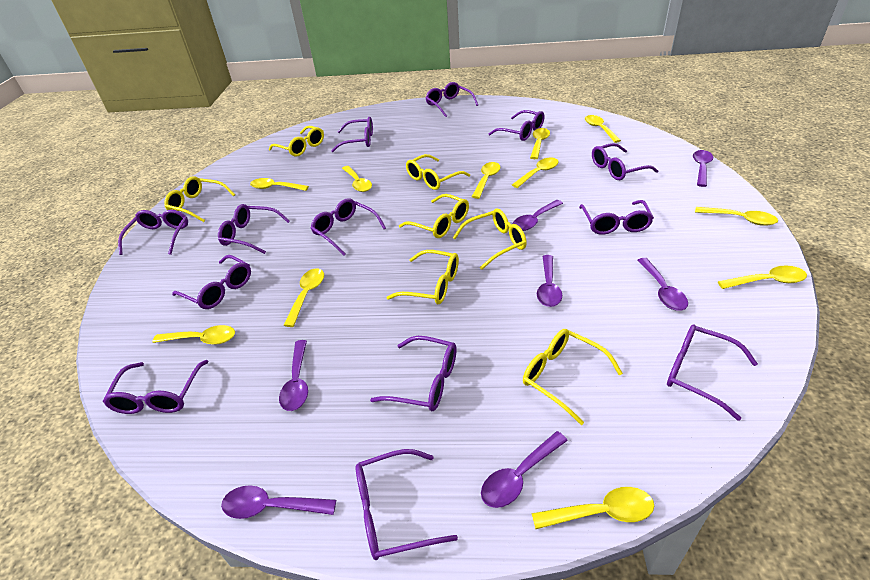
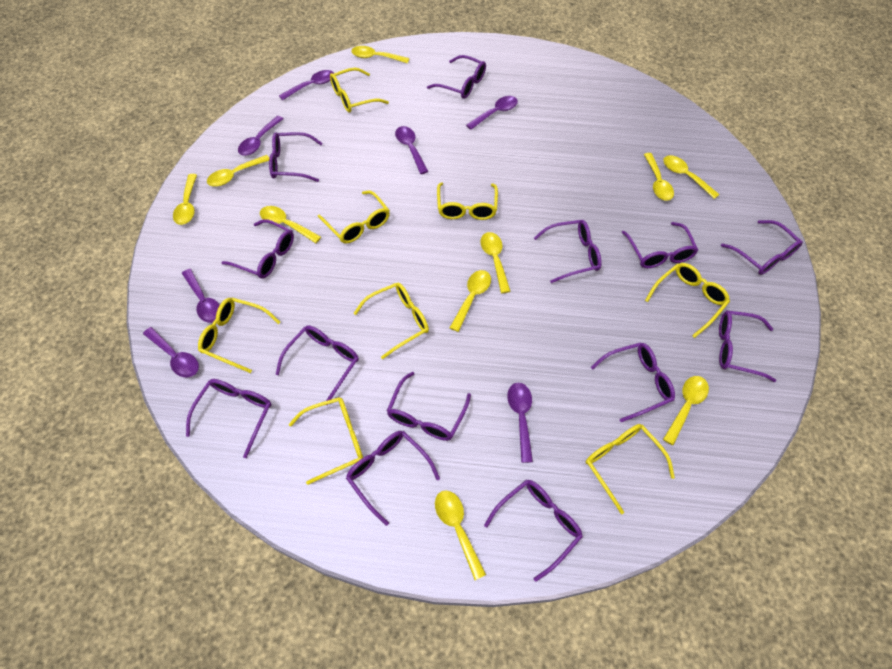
yellow glasses: 7 -> 8
yellow spoon: 11 -> 10

